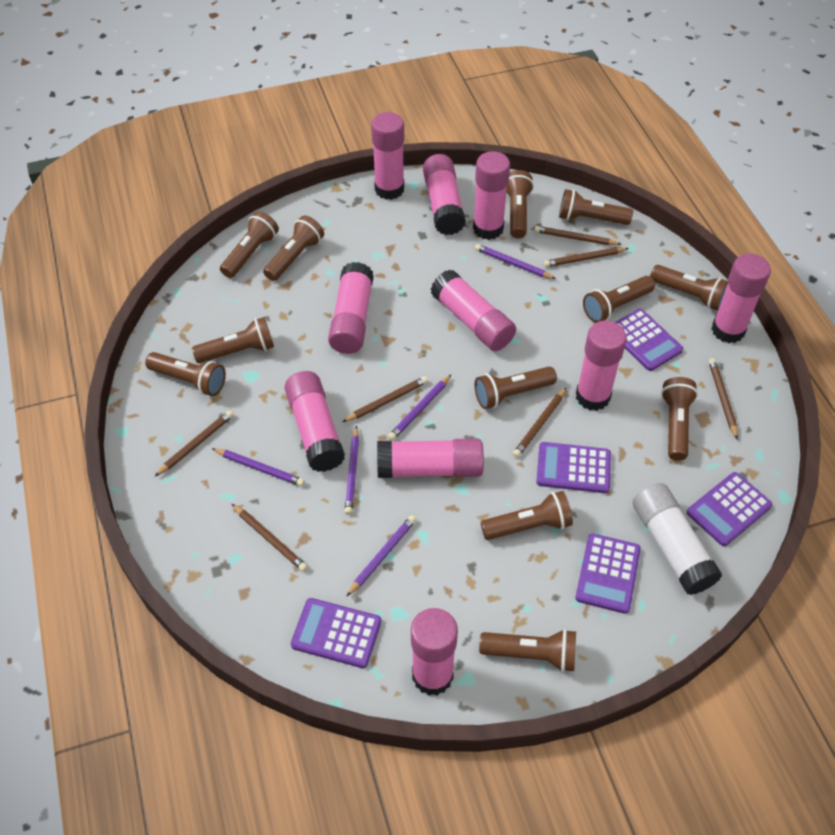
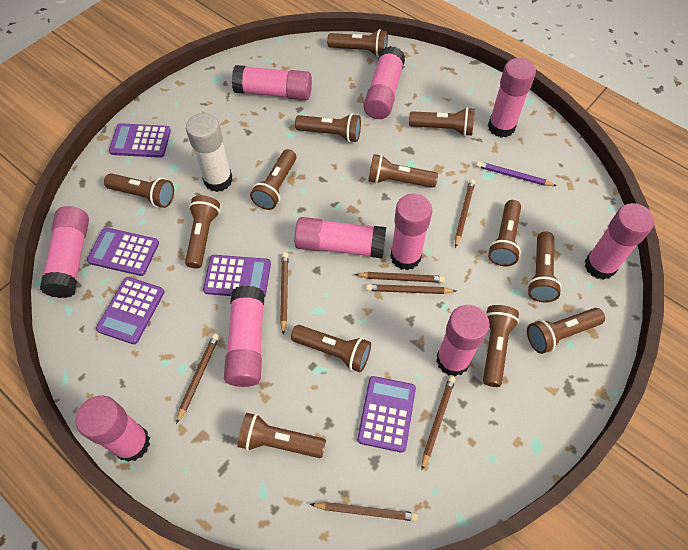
brown flashlight: 12 -> 13
purple pencil: 5 -> 1

